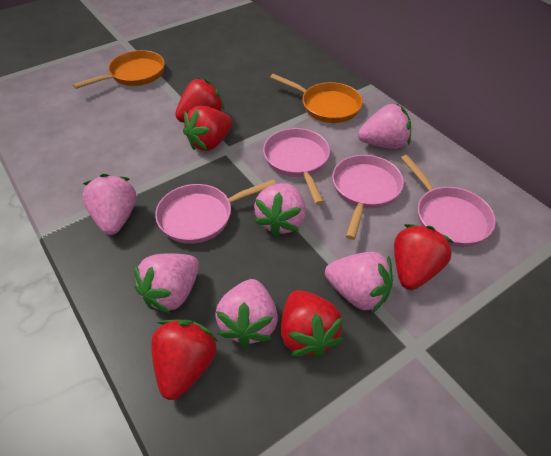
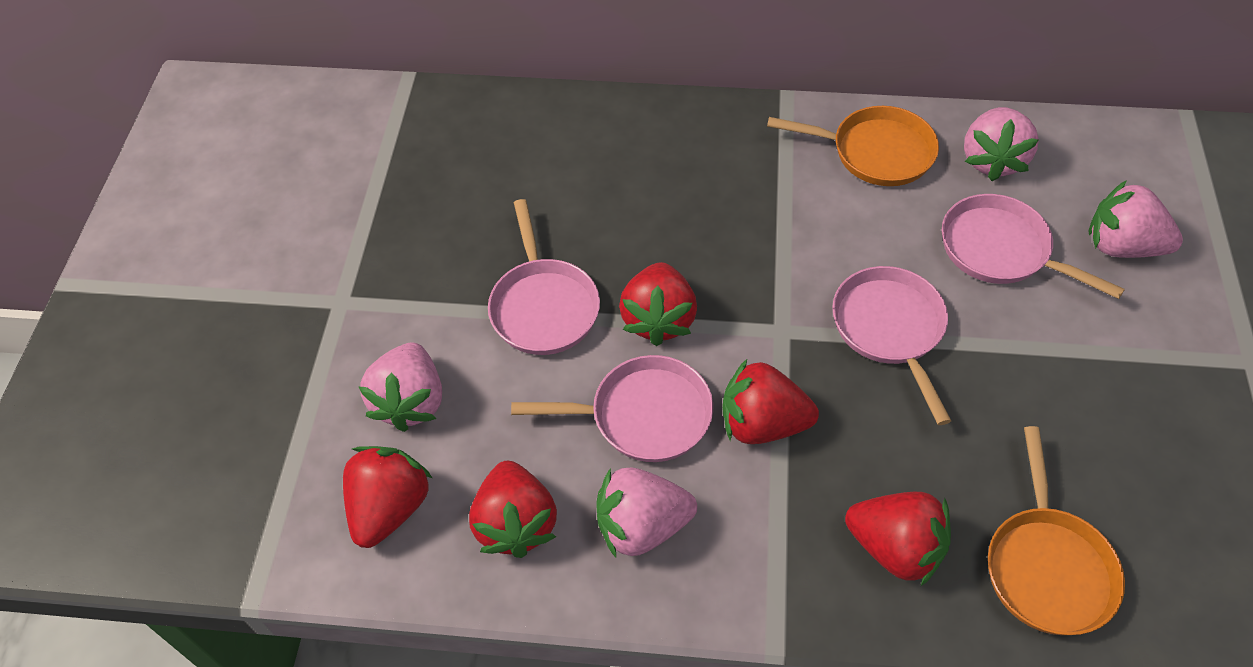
pink strawberry: 6 -> 4

